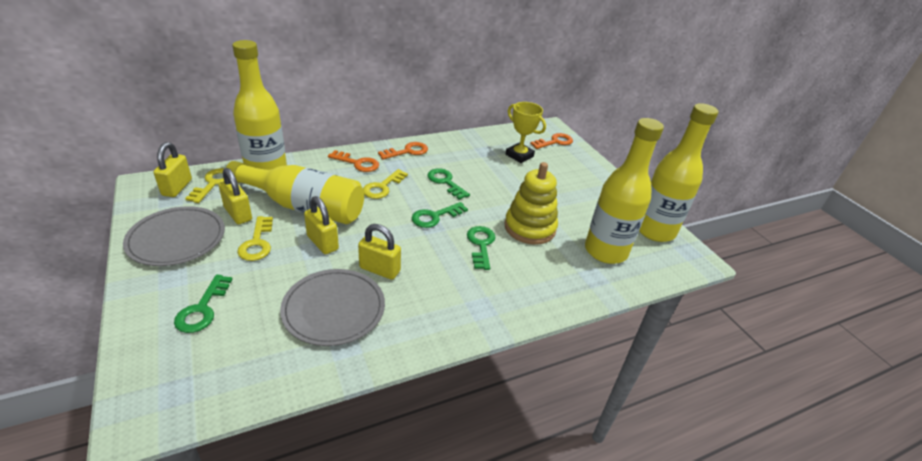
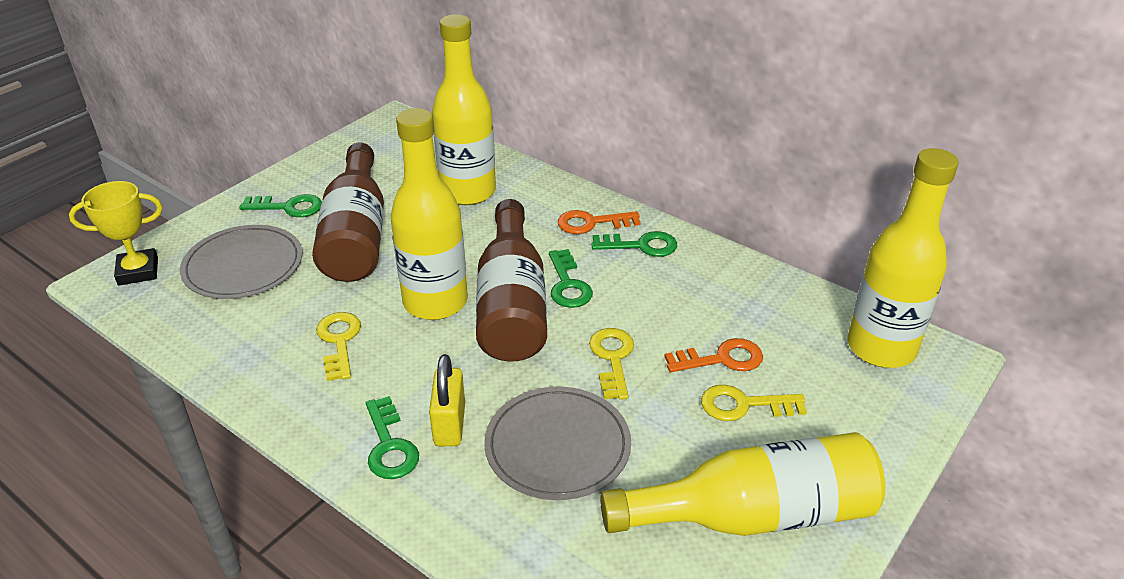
brown bottle: 0 -> 2
orange key: 3 -> 2
yellow padlock: 4 -> 1
yellow stacking toy: 1 -> 0

